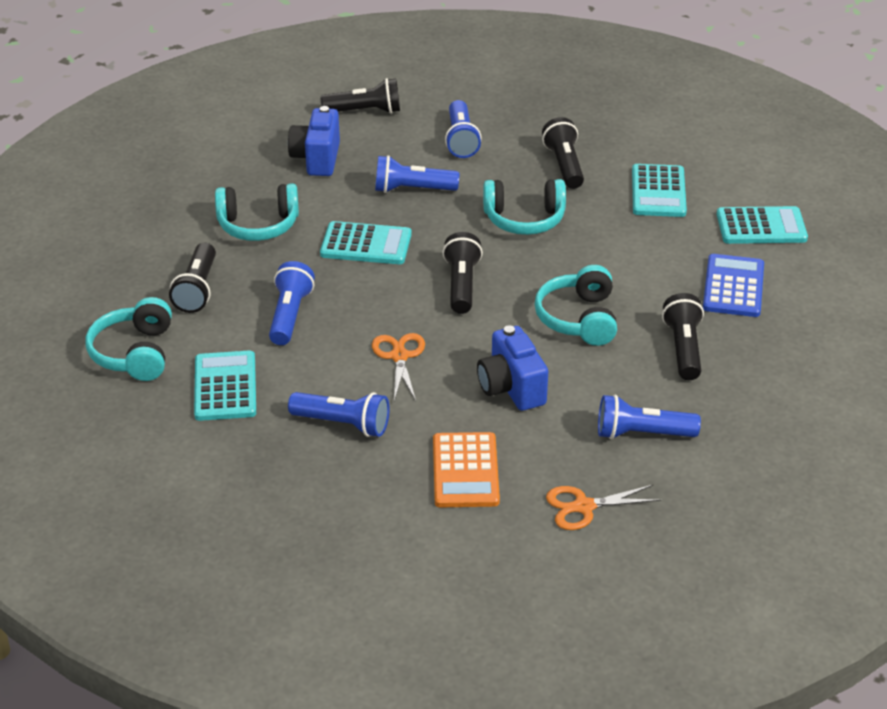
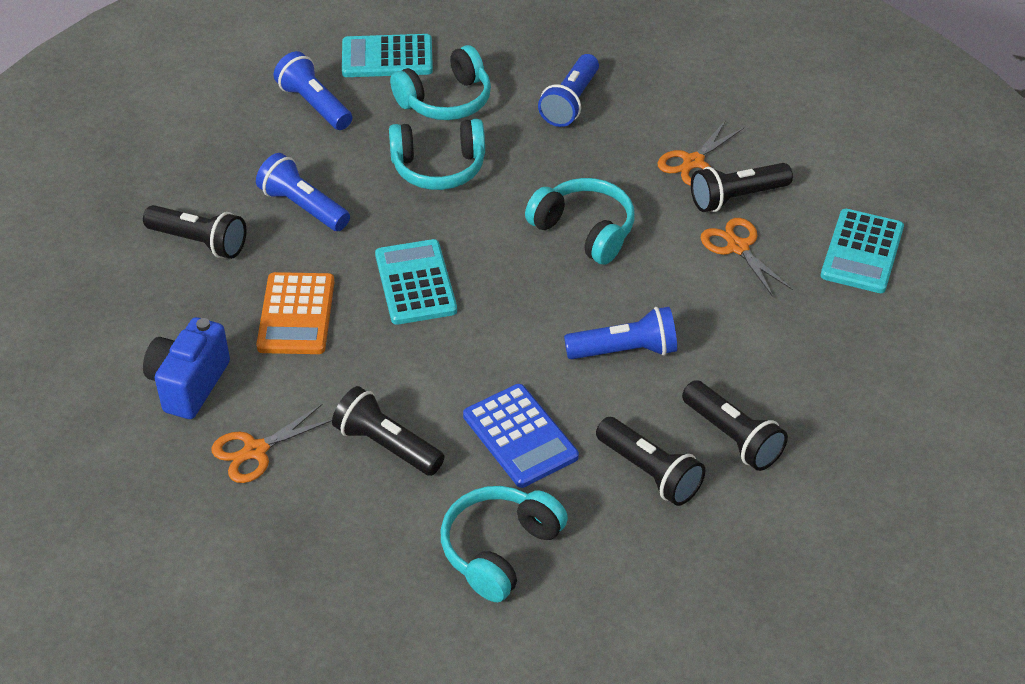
blue camera: 2 -> 1
blue flashlight: 5 -> 4
orange scissors: 2 -> 3
turquoise calculator: 4 -> 3

